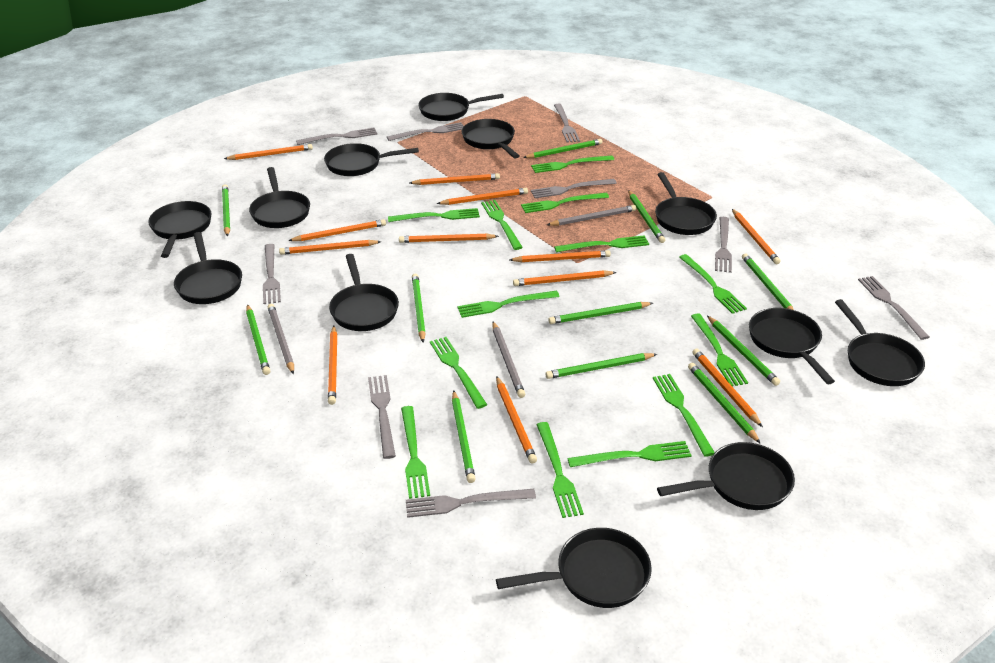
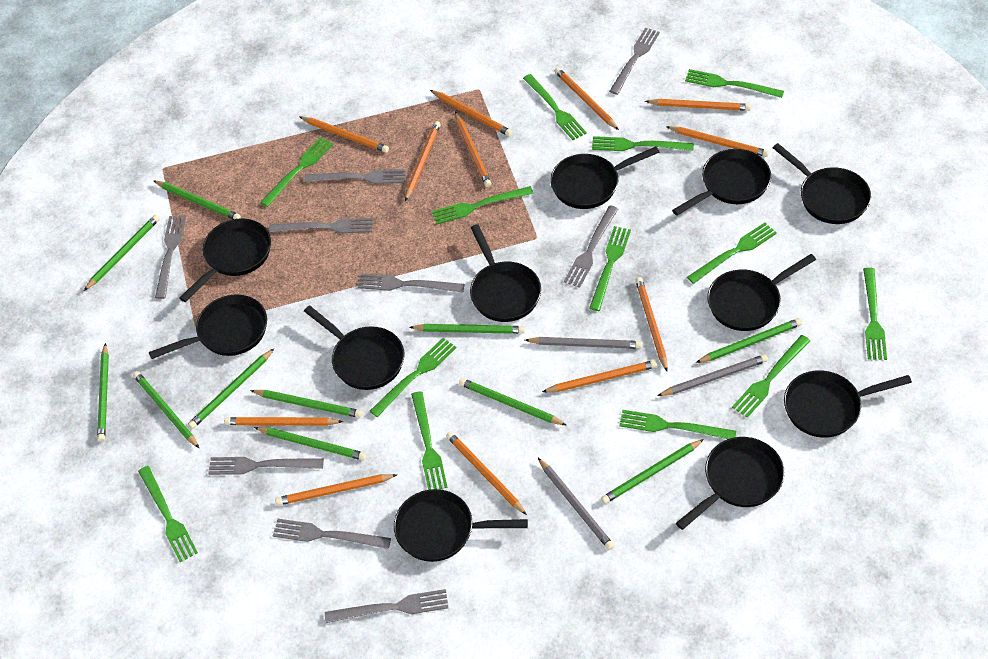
black pan: 12 -> 11

